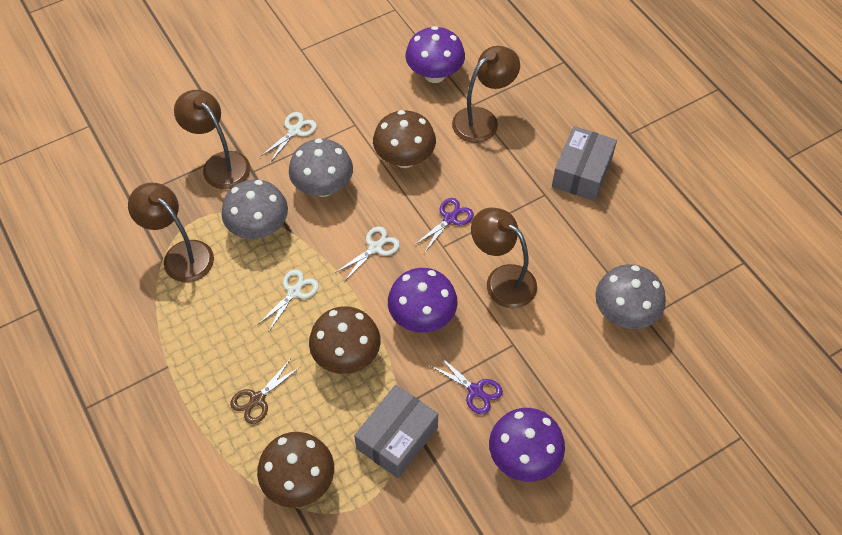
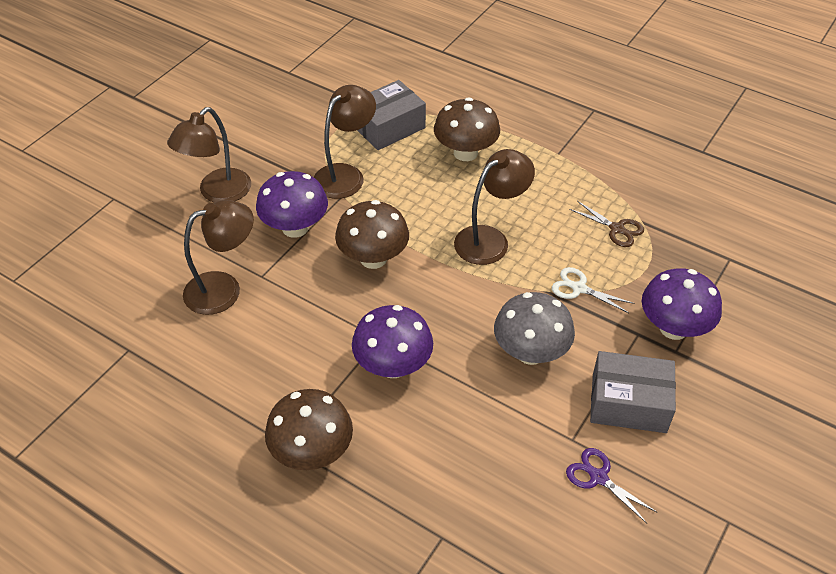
grey mushroom: 3 -> 1
purple scissors: 2 -> 1
white scissors: 3 -> 1

